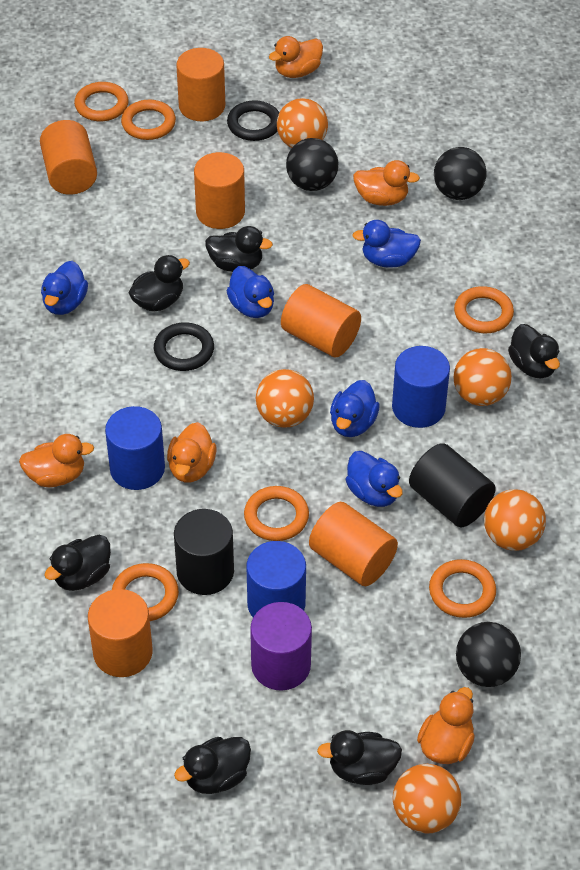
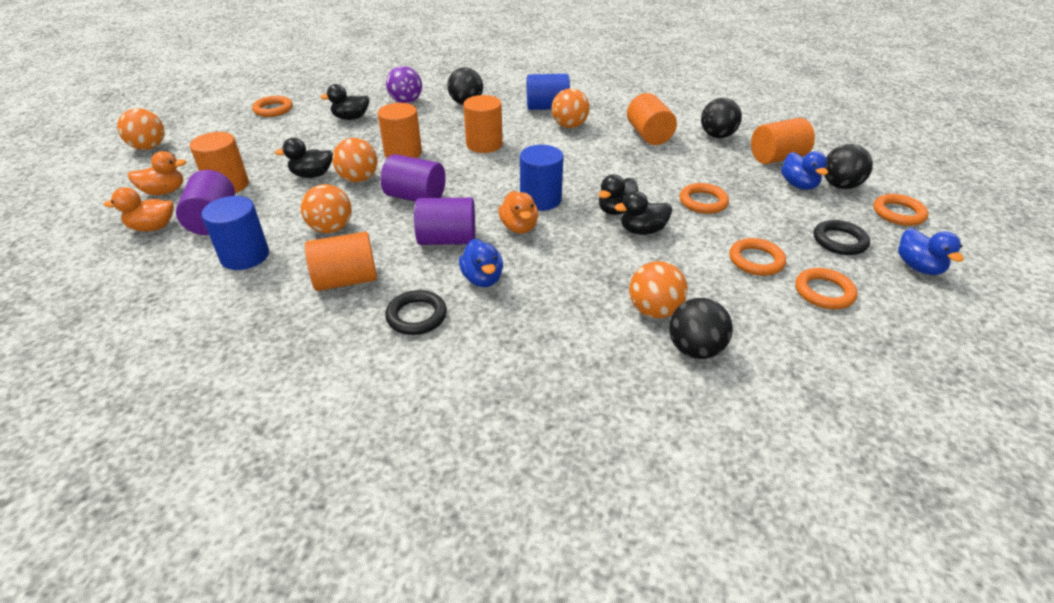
black ball: 3 -> 4
black cylinder: 2 -> 0
black duck: 6 -> 4
blue duck: 5 -> 3
orange duck: 5 -> 3
orange ring: 6 -> 5
purple ball: 0 -> 1
purple cylinder: 1 -> 3

